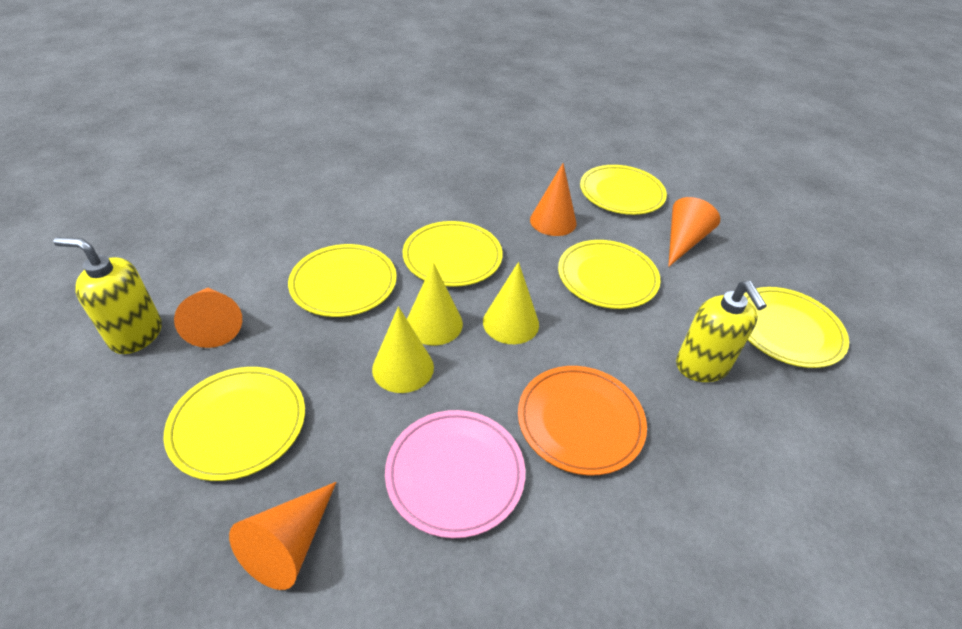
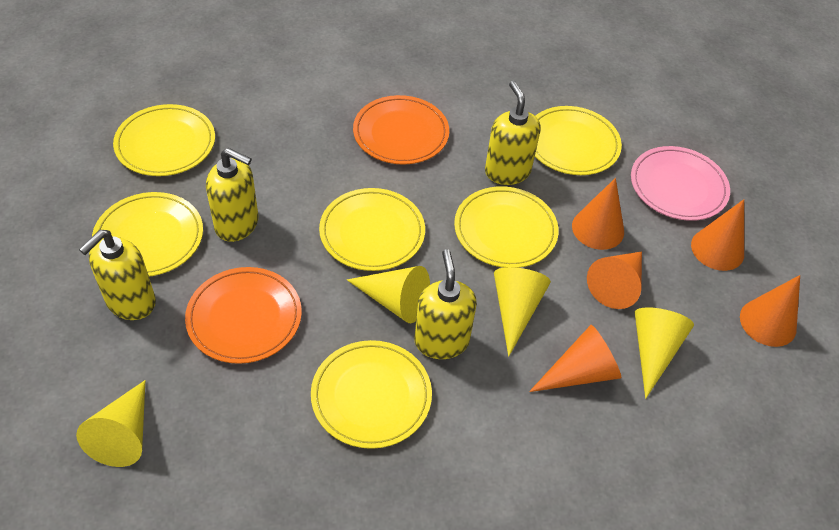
orange cone: 4 -> 5
orange plate: 1 -> 2
yellow cone: 3 -> 4
yellow soap dispenser: 2 -> 4

